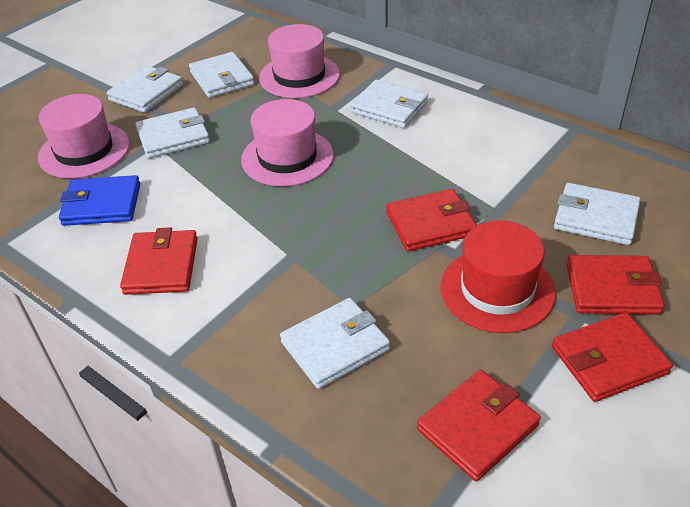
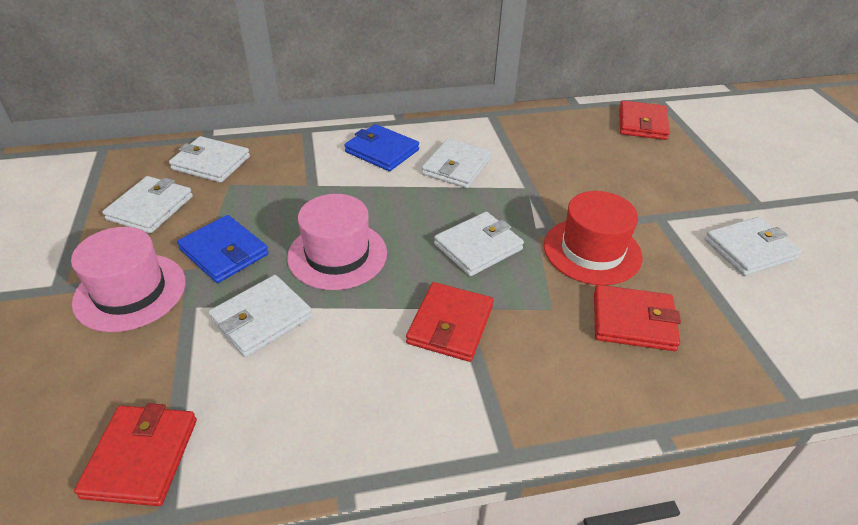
blue wallet: 1 -> 2
pink hat: 3 -> 2
red wallet: 5 -> 4

